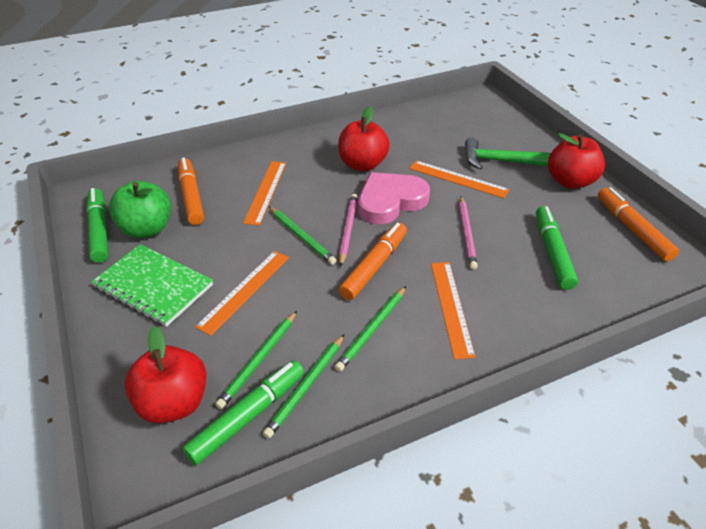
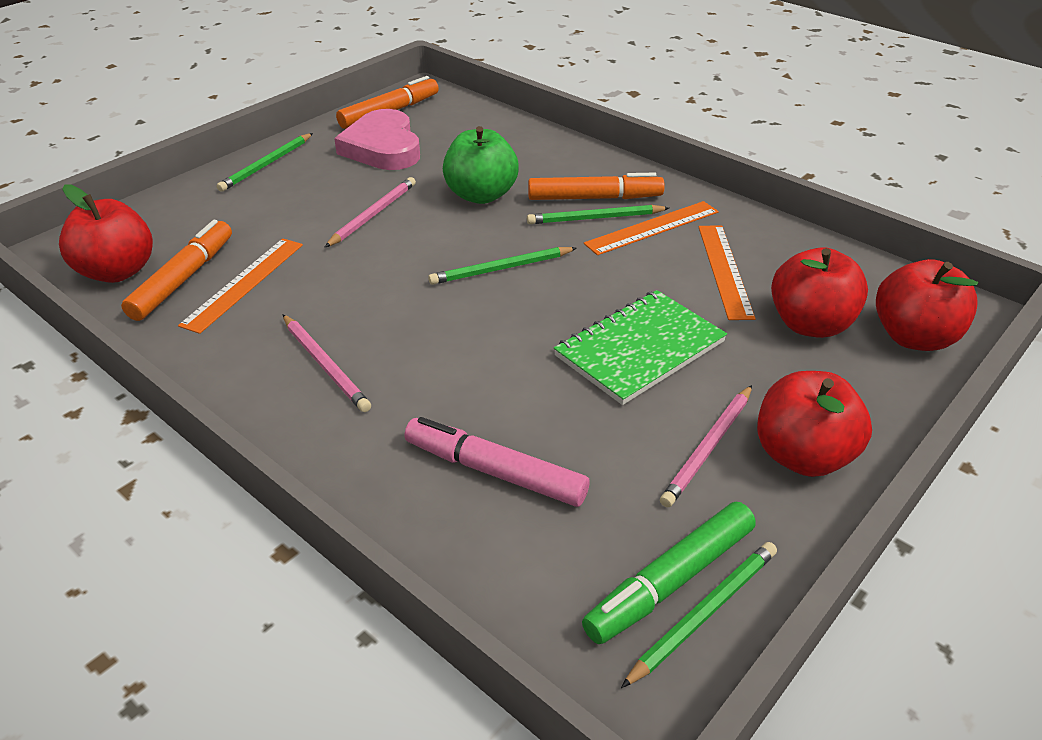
green hammer: 1 -> 0
green marker: 3 -> 1
orange ruler: 4 -> 3
pink marker: 0 -> 1
pink pencil: 2 -> 3
red apple: 3 -> 4

